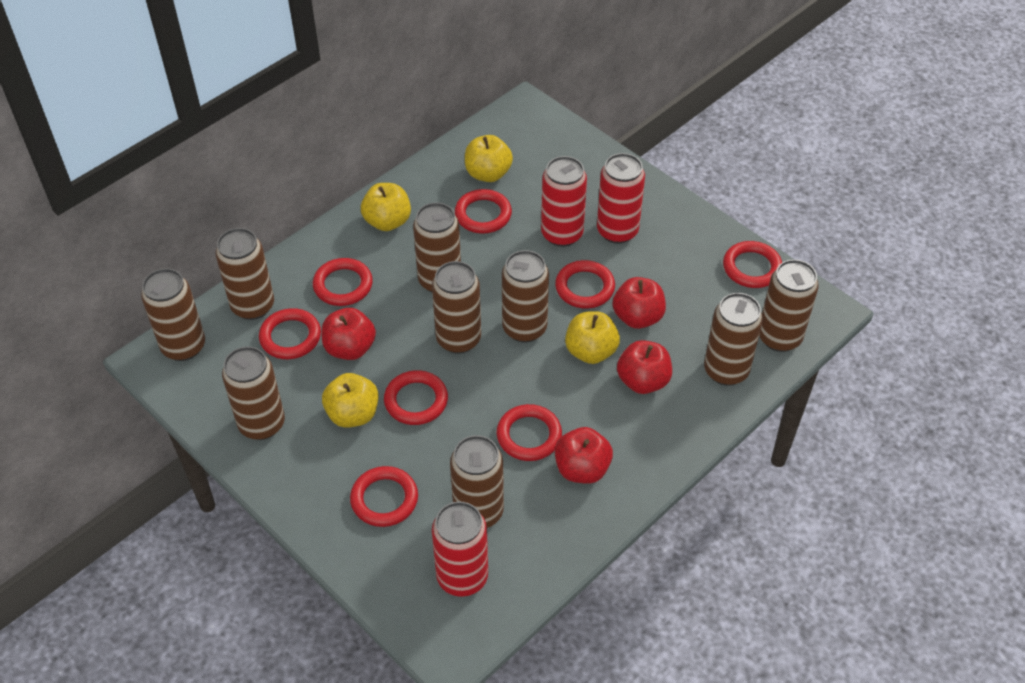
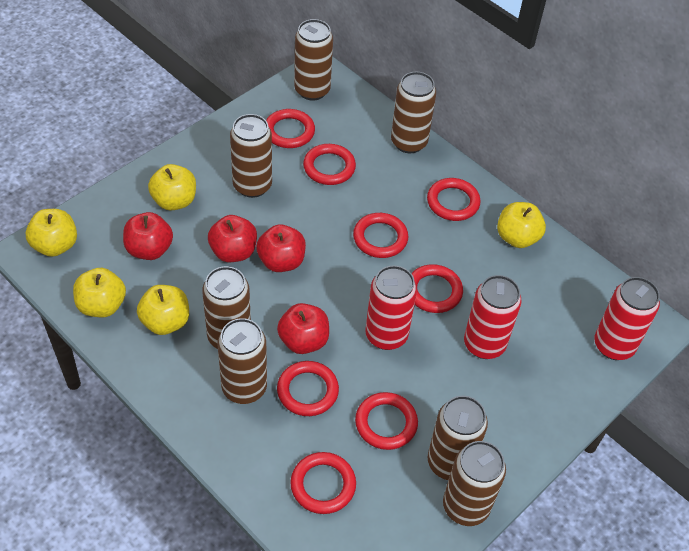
brown can: 9 -> 7
yellow apple: 4 -> 5

